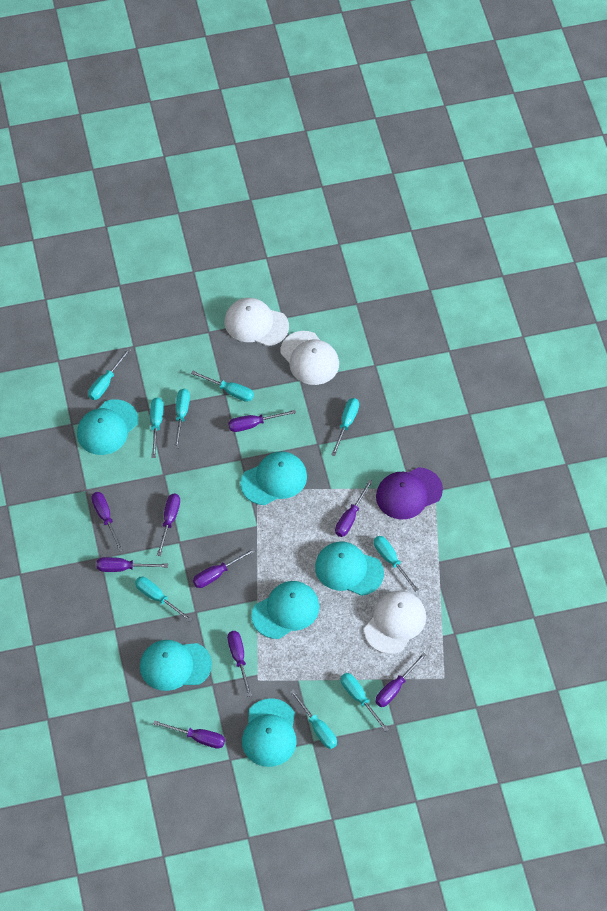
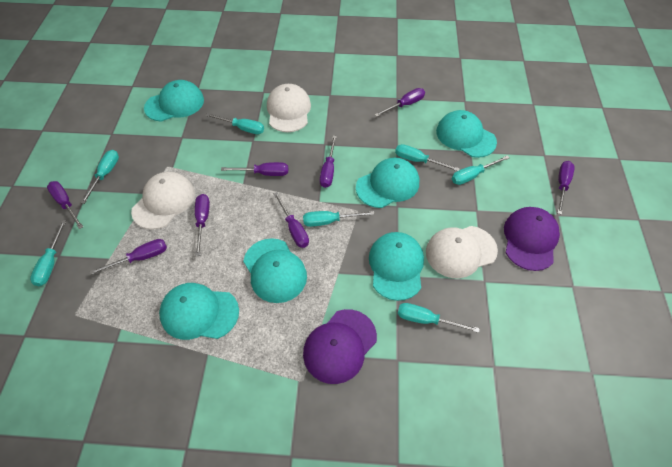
purple cap: 1 -> 2
purple screwdriver: 9 -> 8
turquoise screwdriver: 9 -> 7

